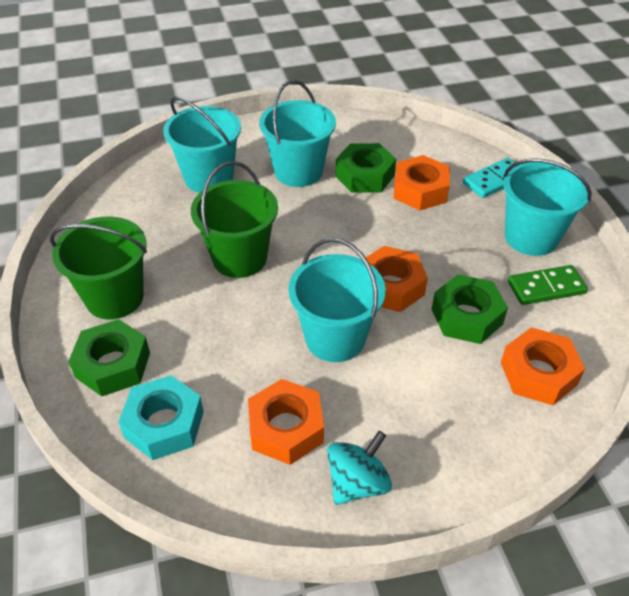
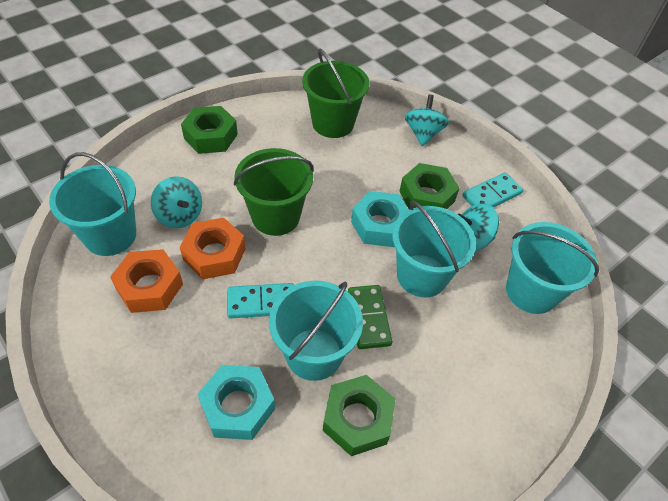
orange nut: 4 -> 2
turquoise domino: 1 -> 2
turquoise nut: 1 -> 2
turquoise spinning top: 1 -> 3

